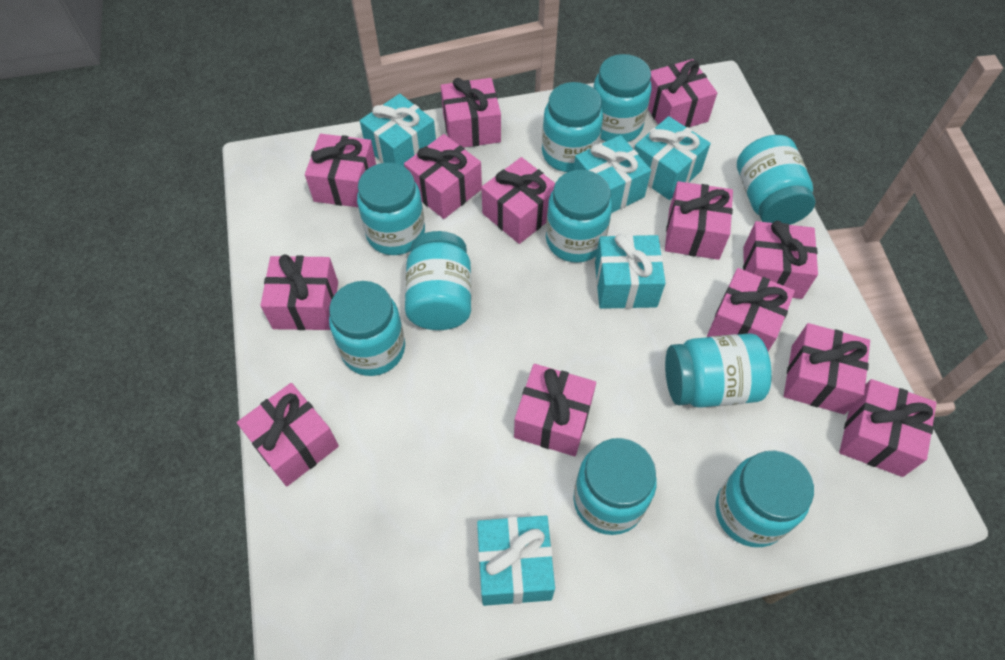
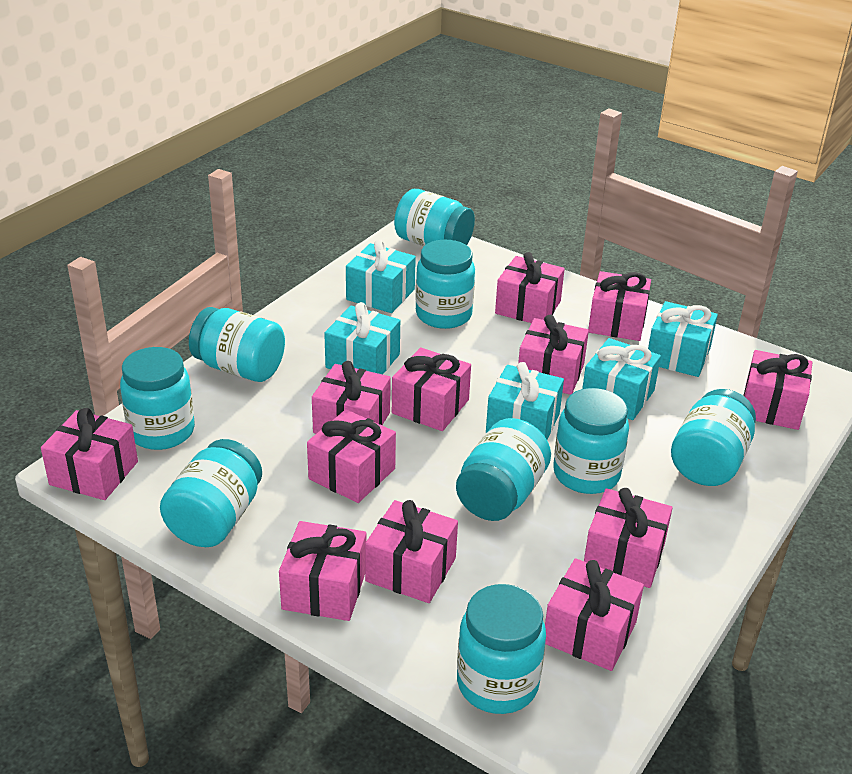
pink gift: 13 -> 12
turquoise jar: 10 -> 9

